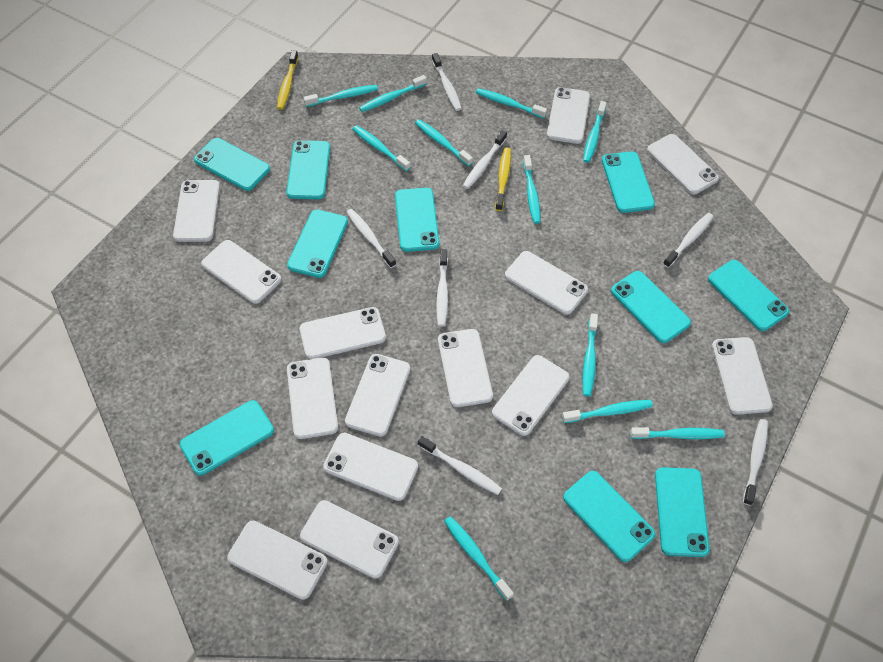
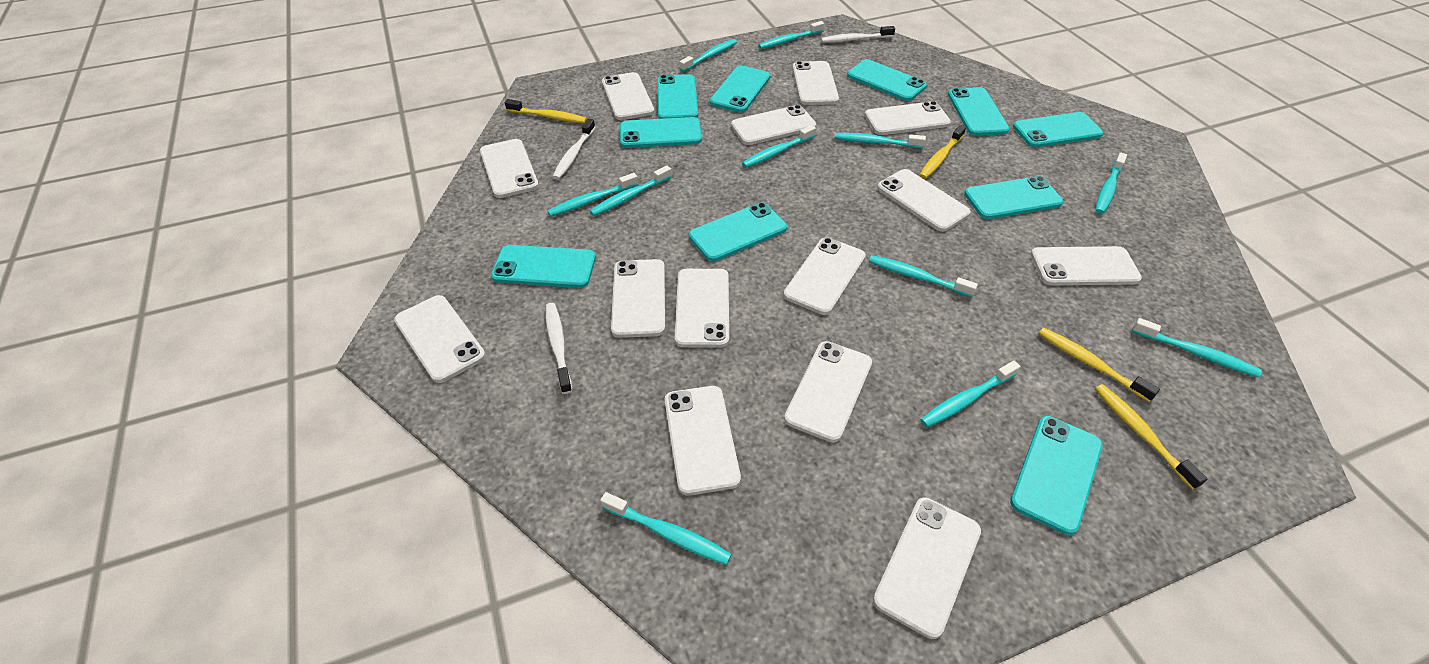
white toothbrush: 7 -> 3
yellow toothbrush: 2 -> 4

